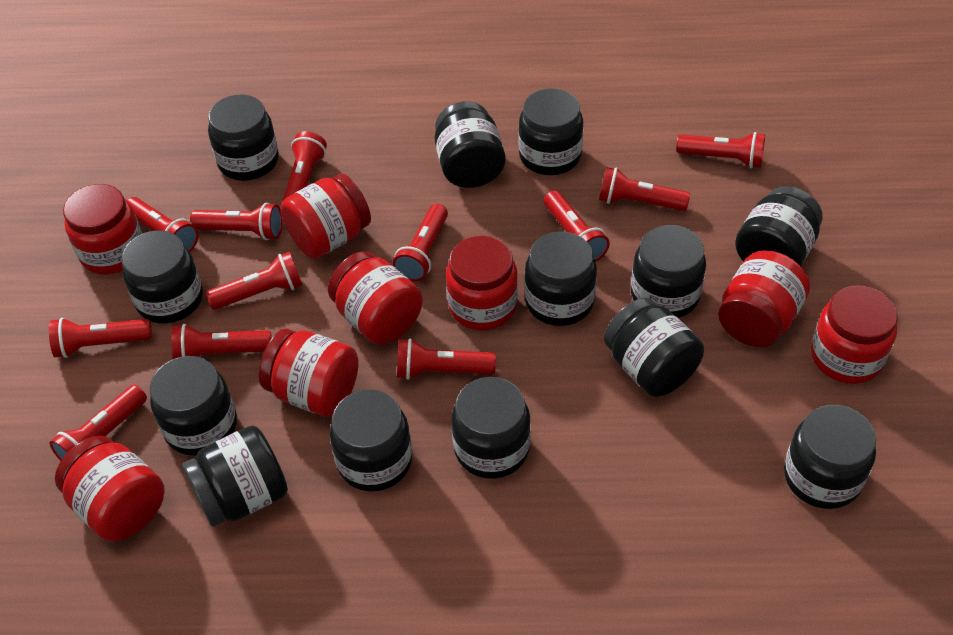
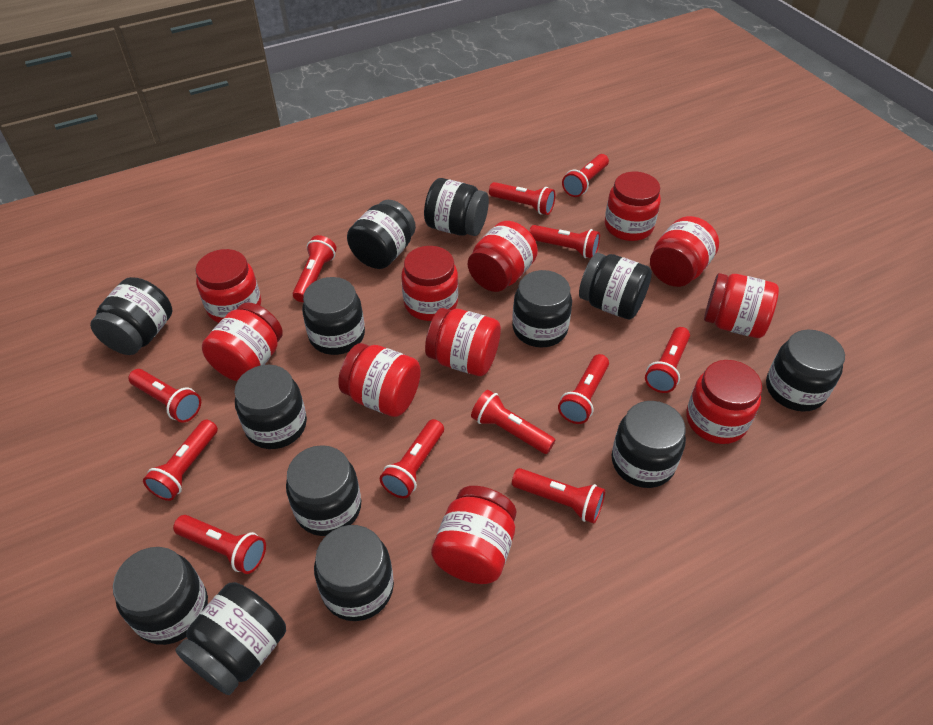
red jar: 8 -> 11

